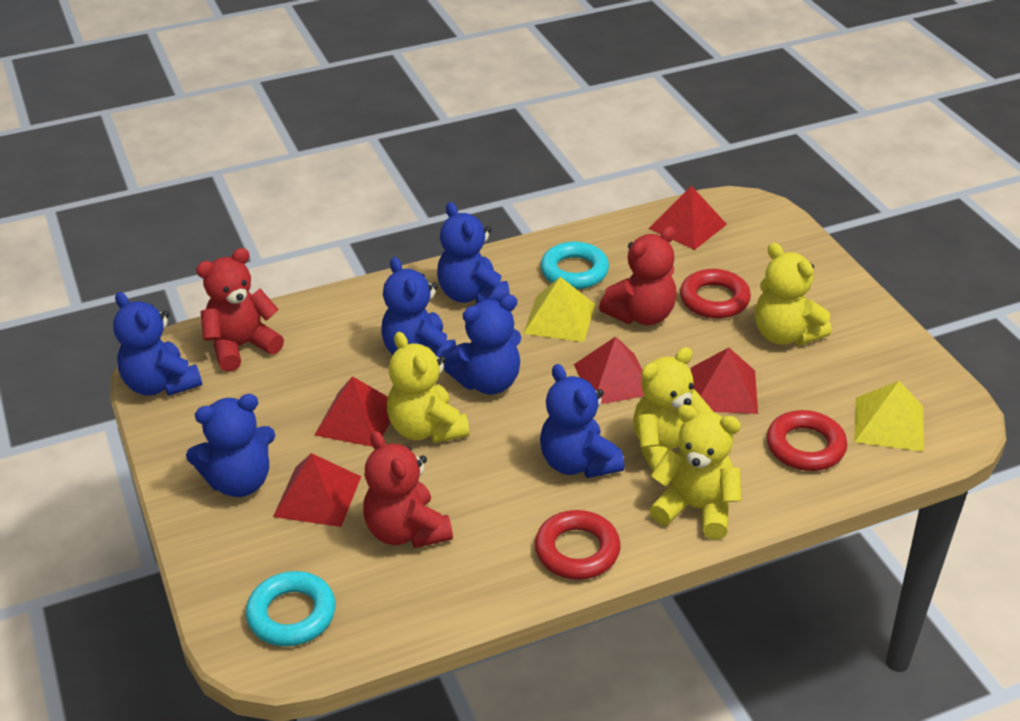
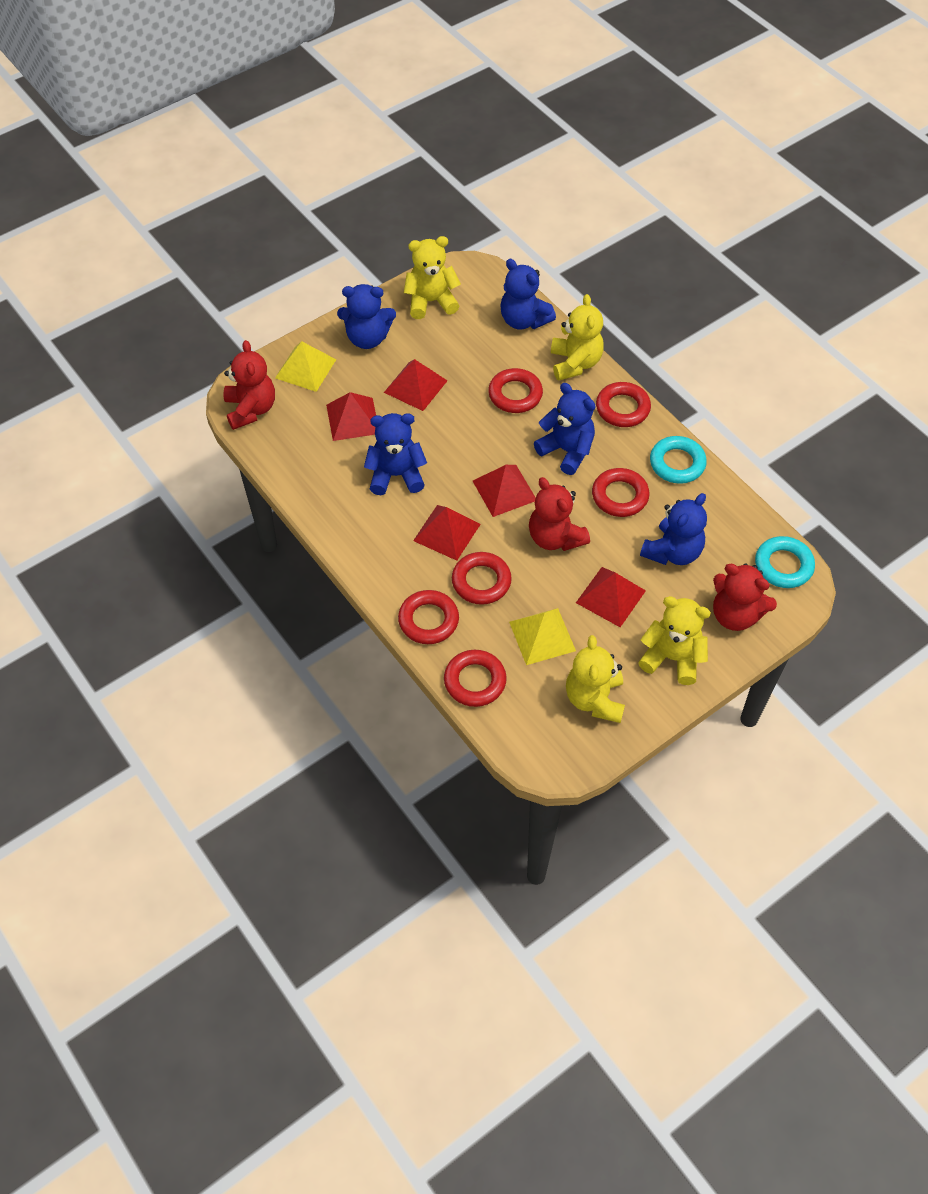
blue teddy bear: 6 -> 5
red ring: 3 -> 6

